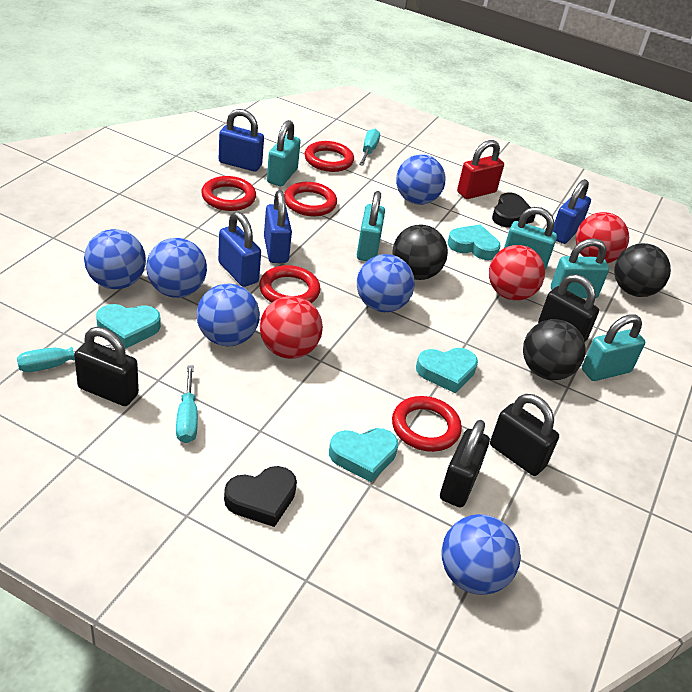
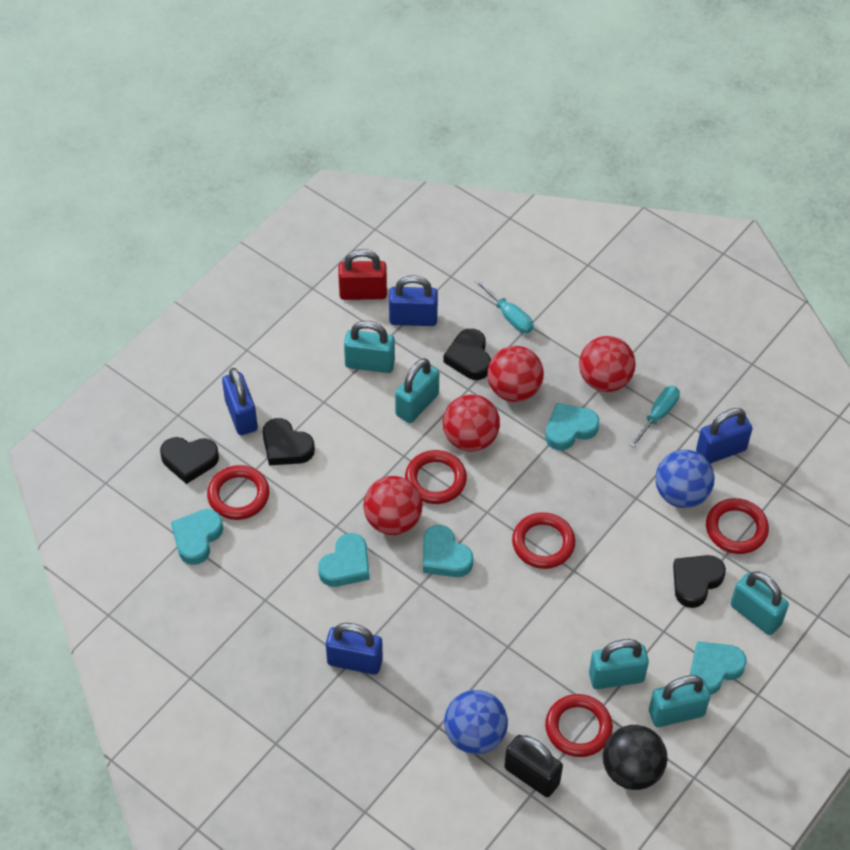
black ball: 3 -> 1
black heart: 2 -> 4
black padlock: 4 -> 1
blue ball: 6 -> 2
red ball: 3 -> 4
turquoise heart: 4 -> 5
turquoise screwdriver: 3 -> 2

